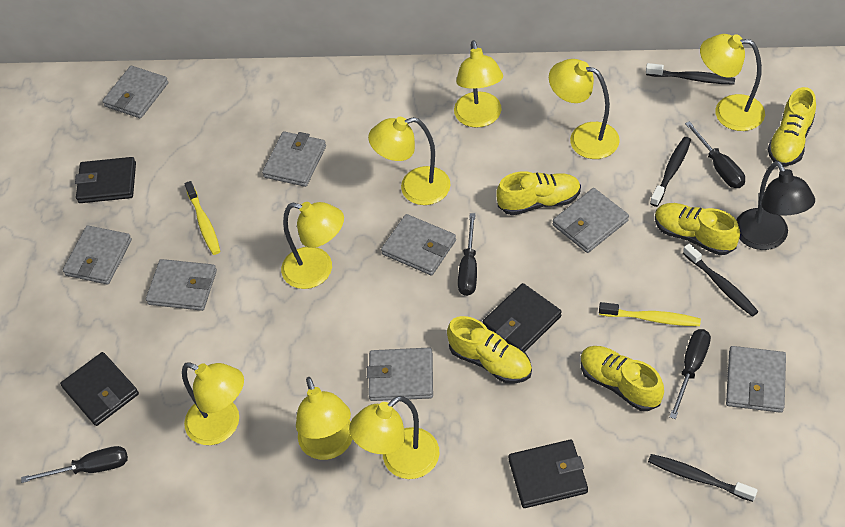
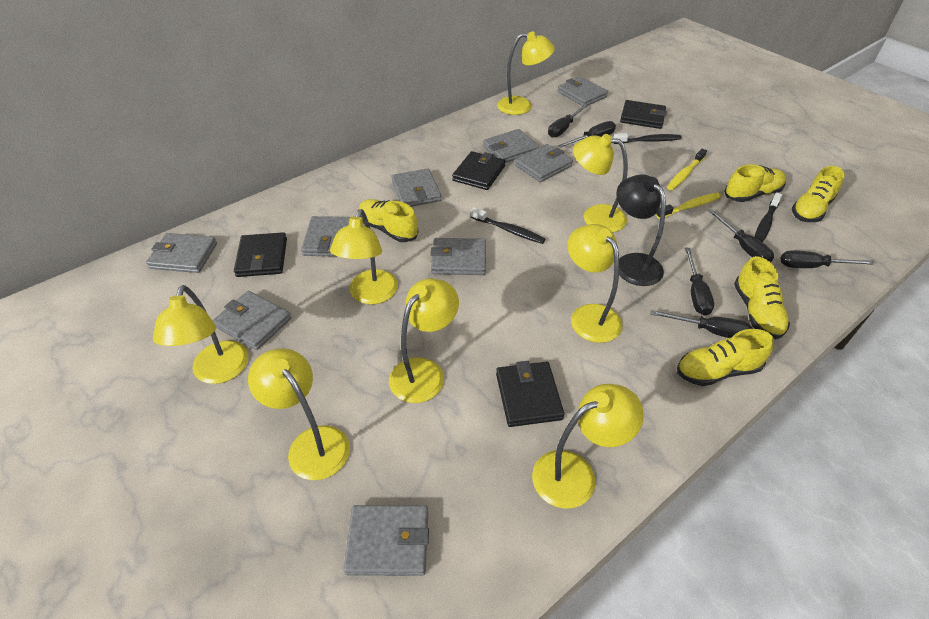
black screwdriver: 4 -> 6
black toothbrush: 4 -> 3
grey wallet: 8 -> 9

